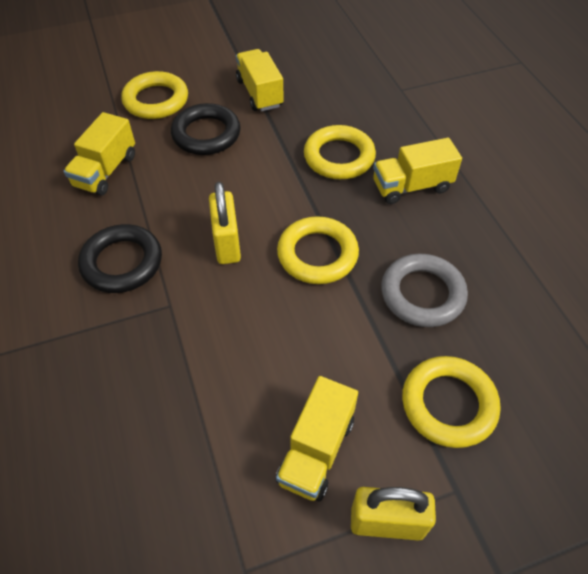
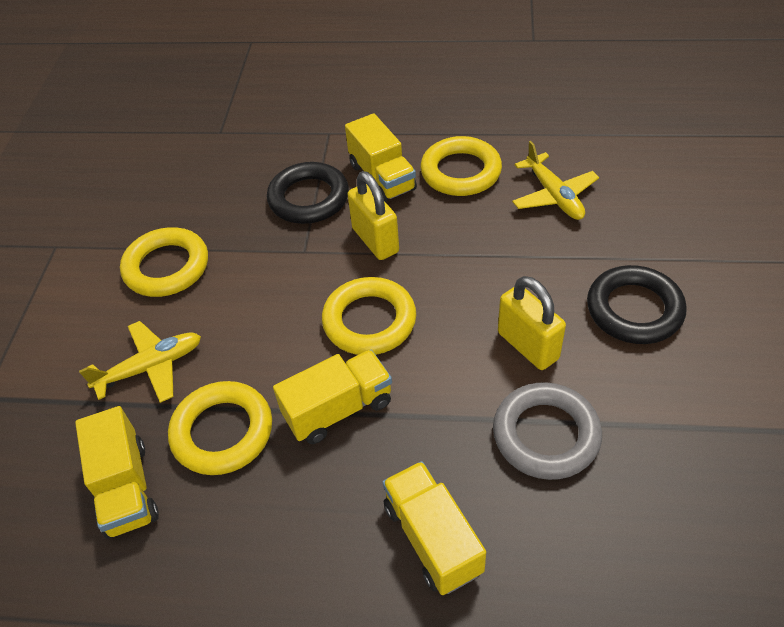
yellow plane: 0 -> 2

